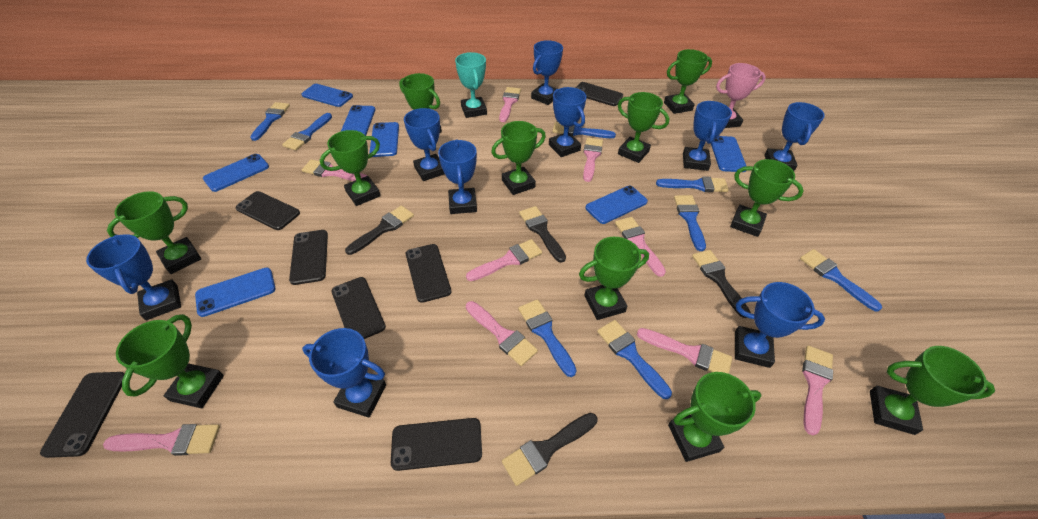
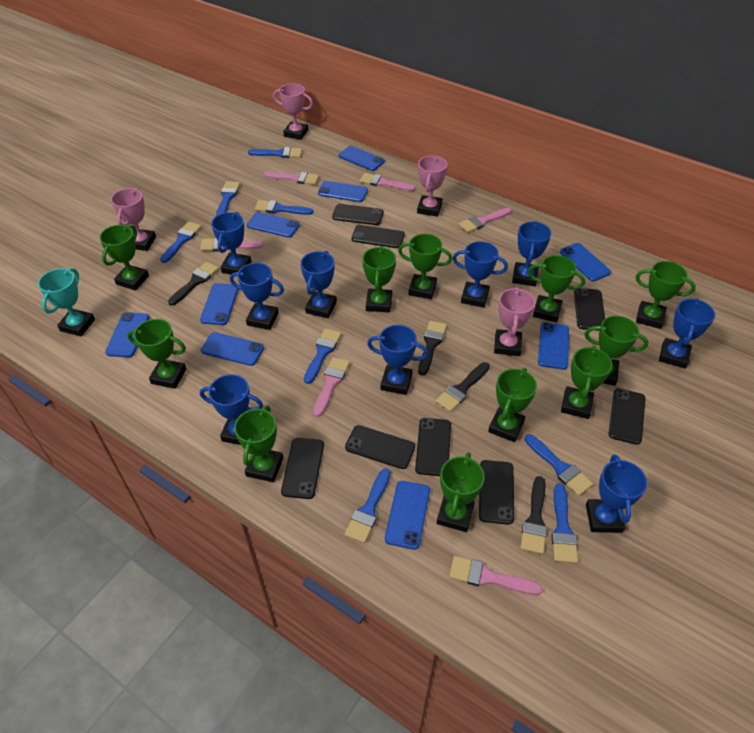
black phone: 7 -> 8
blue phone: 7 -> 9
pink brush: 9 -> 6
pink trophy: 1 -> 4

